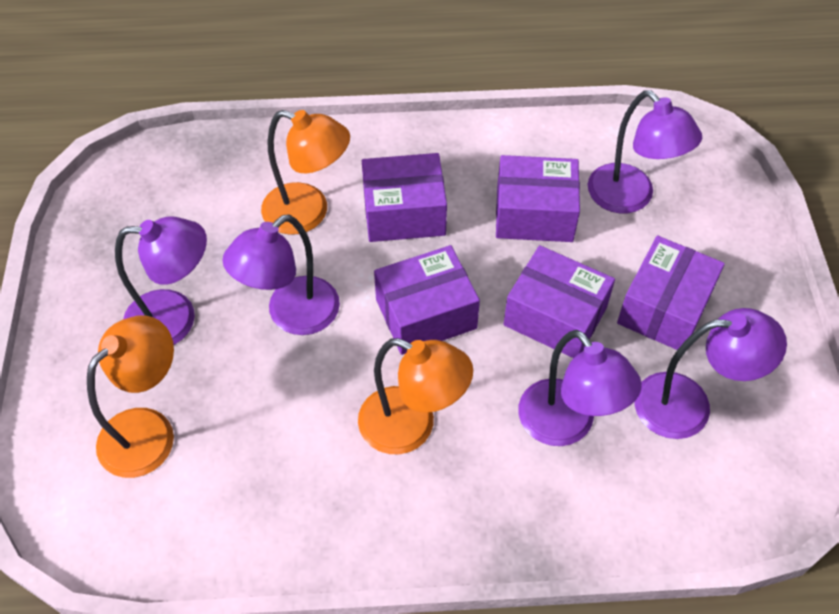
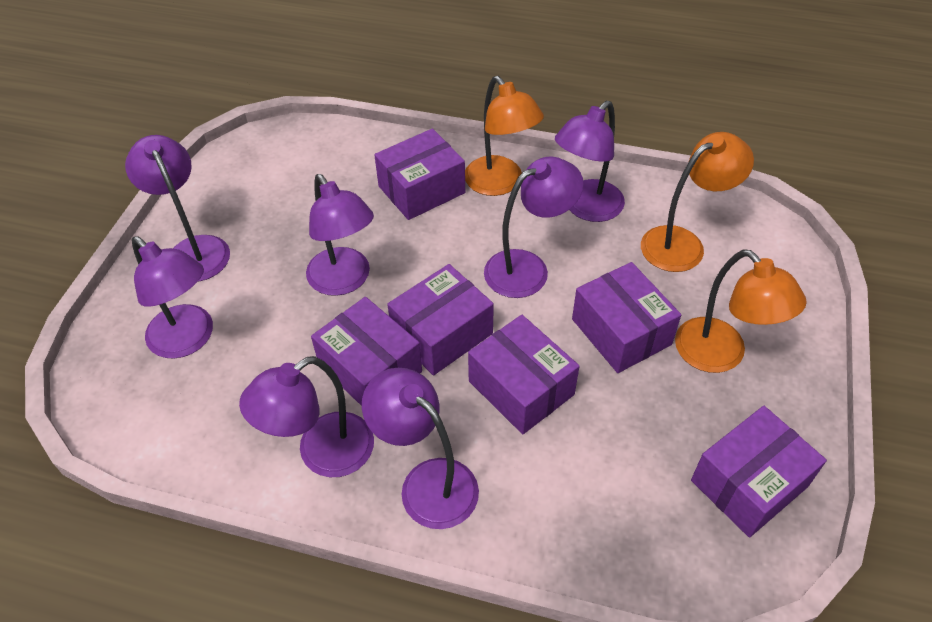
purple box: 5 -> 6
purple lamp: 5 -> 7

